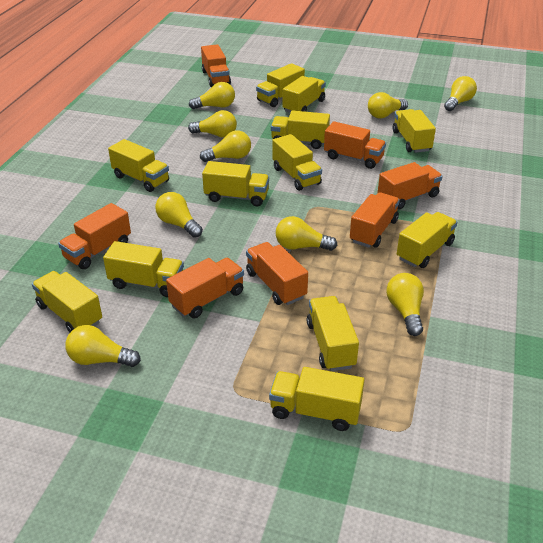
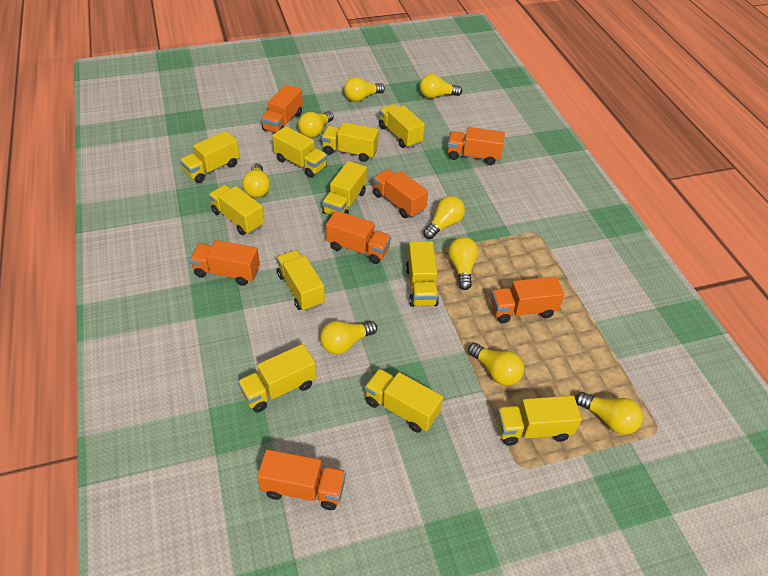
yellow truck: 12 -> 11

